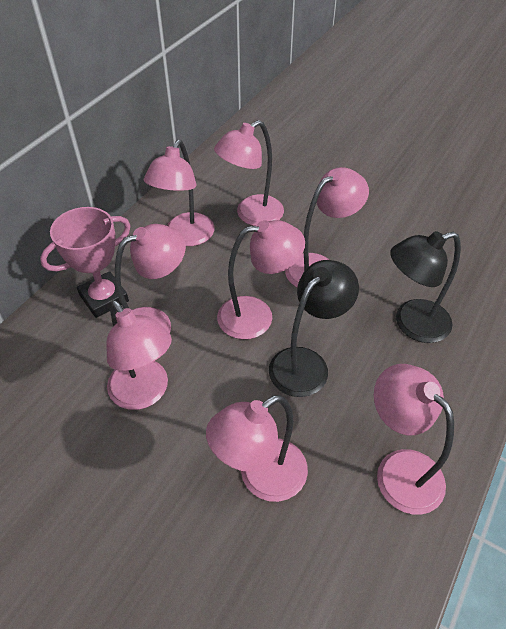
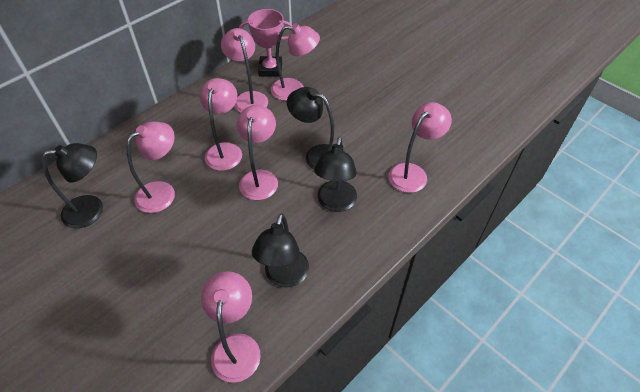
black lamp: 2 -> 4
pink lamp: 8 -> 7

